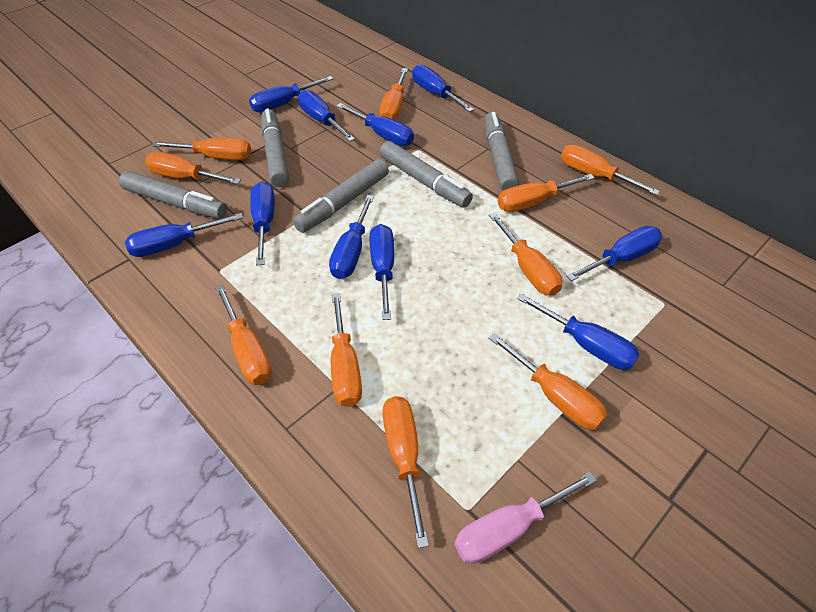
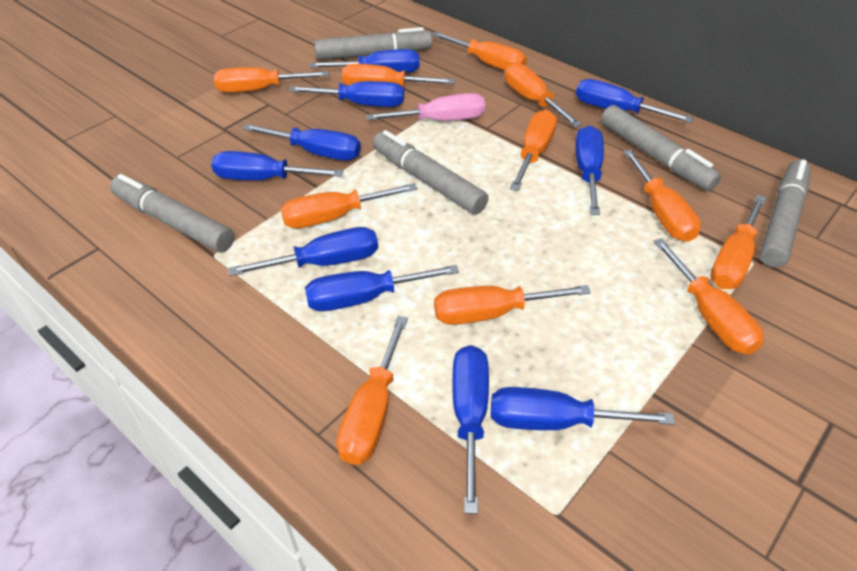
orange screwdriver: 10 -> 11

